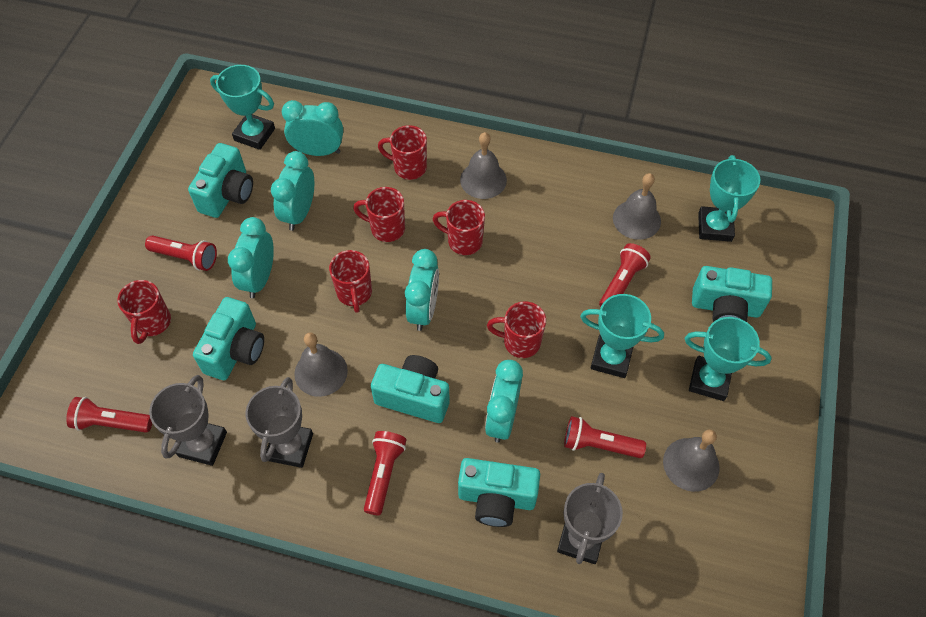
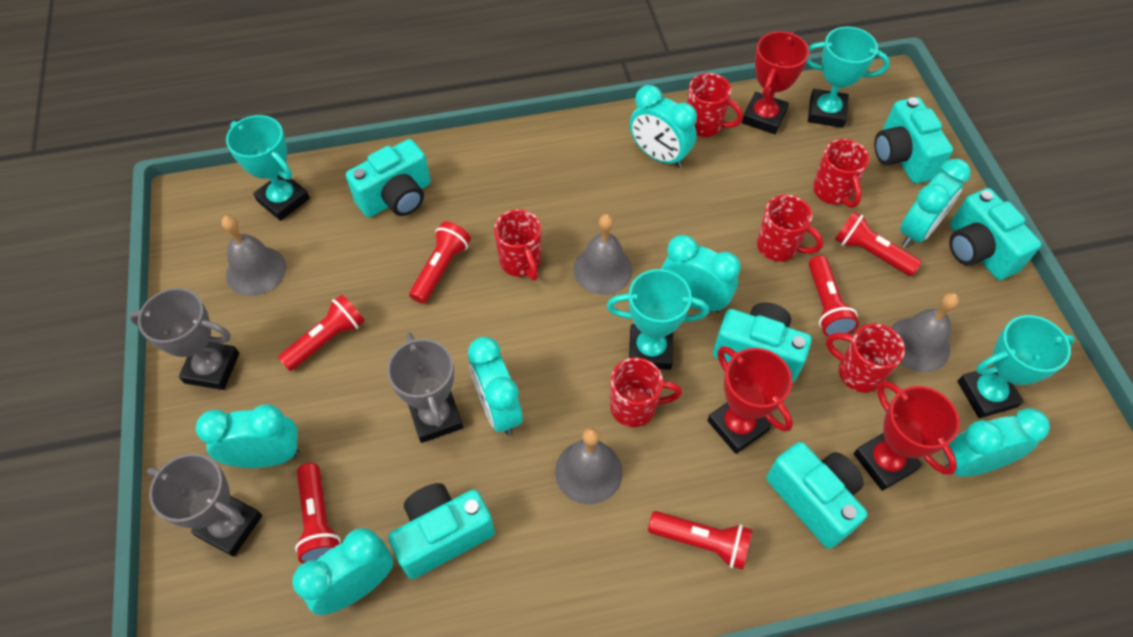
red flashlight: 5 -> 6
red trophy: 0 -> 3
turquoise camera: 5 -> 6
turquoise clock: 5 -> 7

